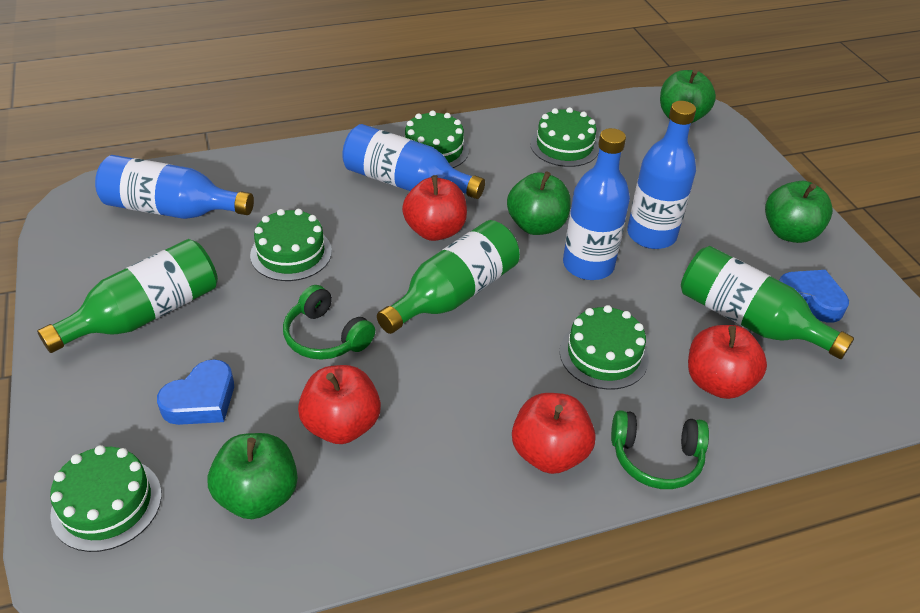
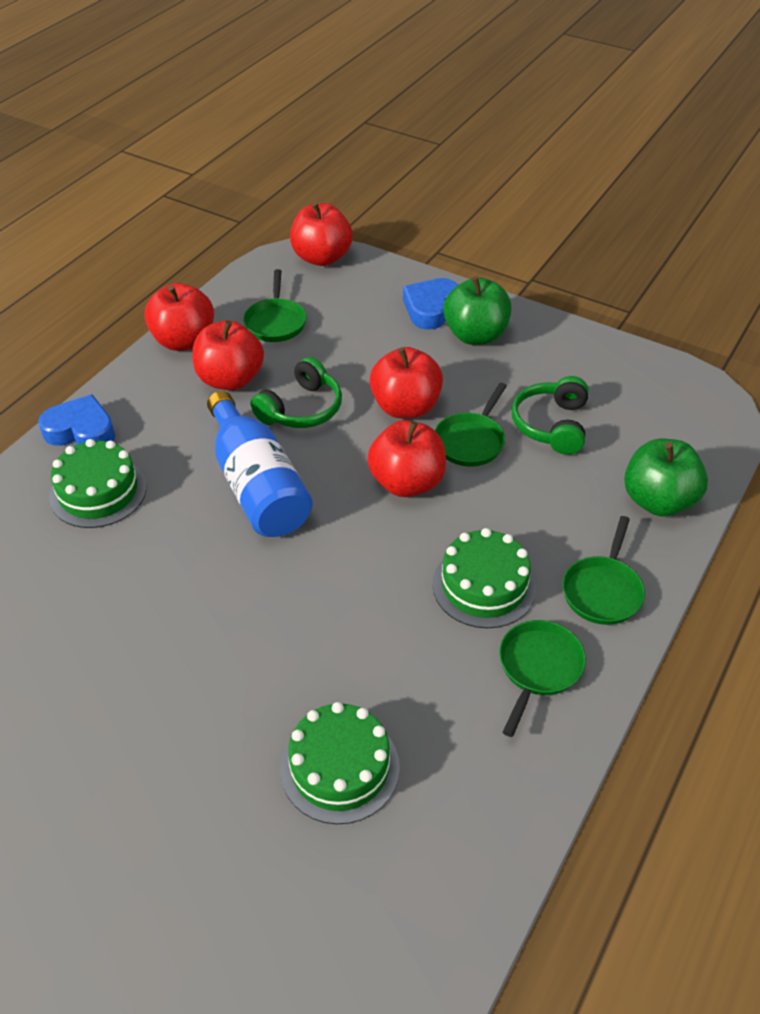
blue bottle: 4 -> 1
green apple: 4 -> 2
green bottle: 3 -> 0
green cake: 5 -> 3
green pan: 0 -> 4
red apple: 4 -> 5

